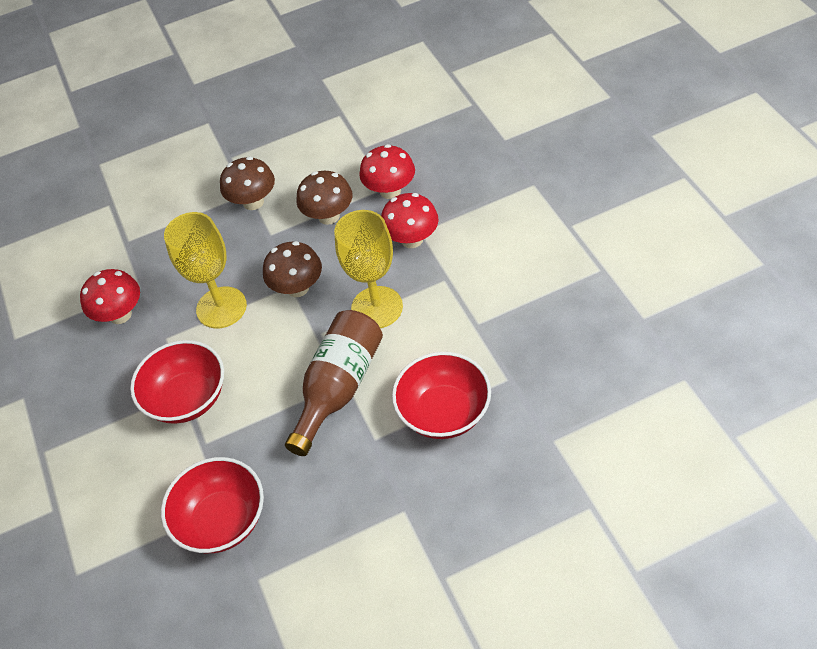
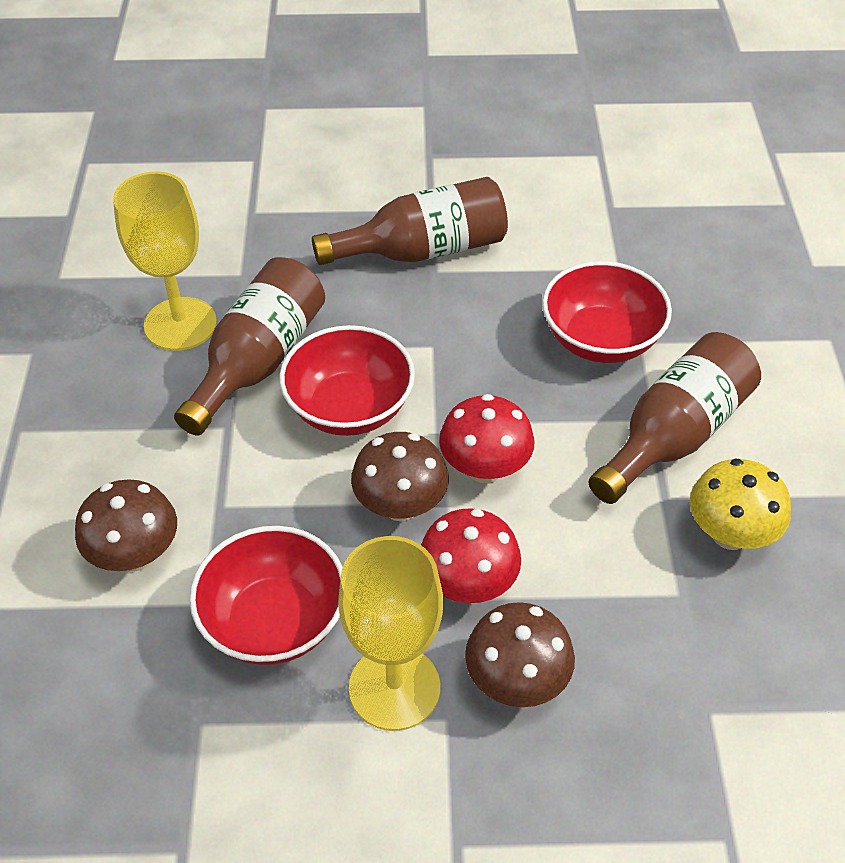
brown bottle: 1 -> 3
red mushroom: 3 -> 2
yellow mushroom: 0 -> 1

